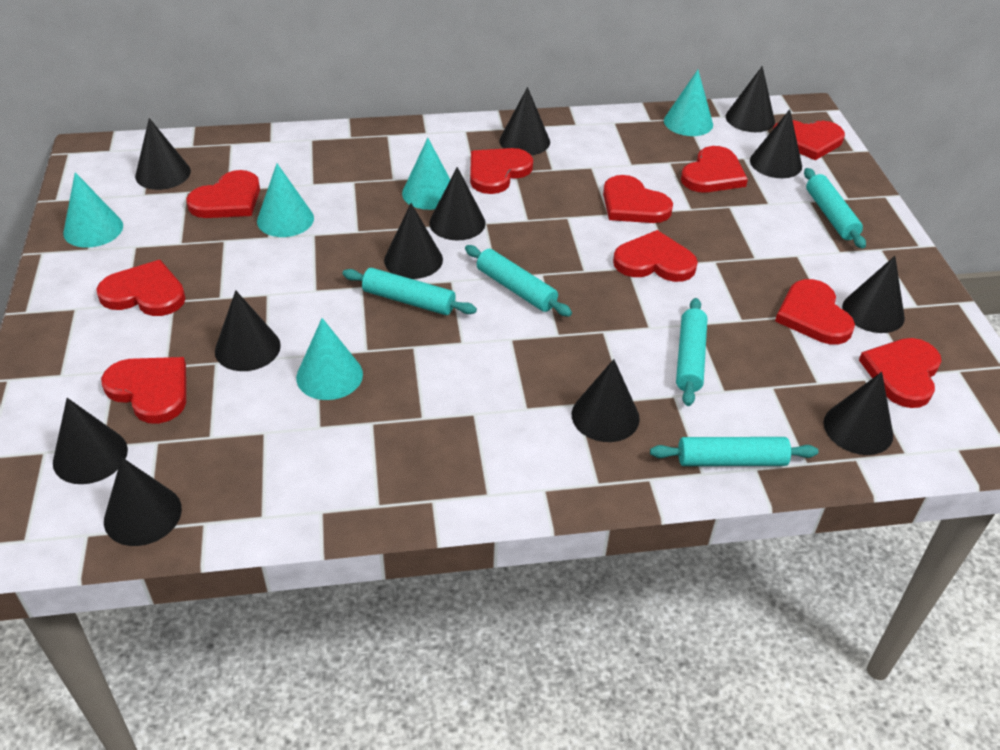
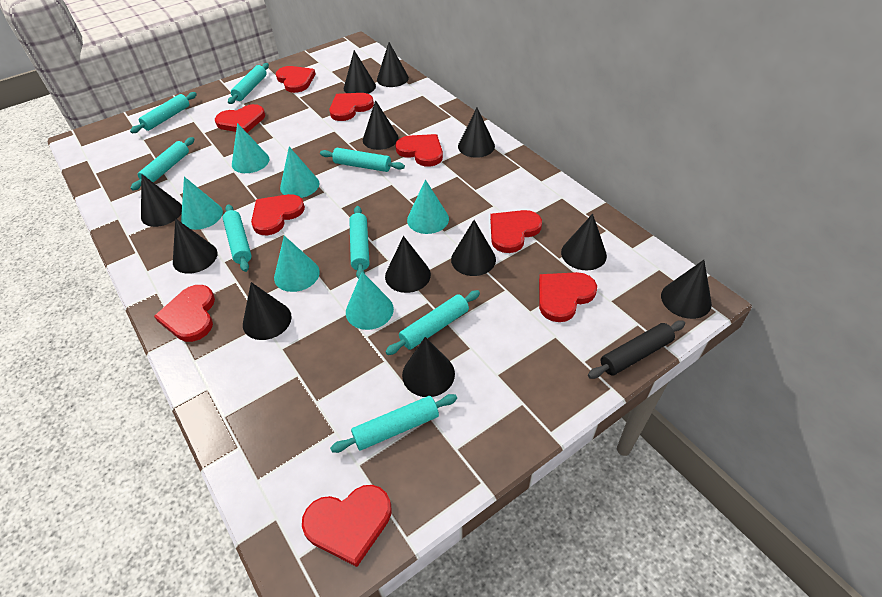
black rolling pin: 0 -> 1
red heart: 10 -> 9
turquoise cone: 5 -> 6
turquoise rolling pin: 5 -> 8

